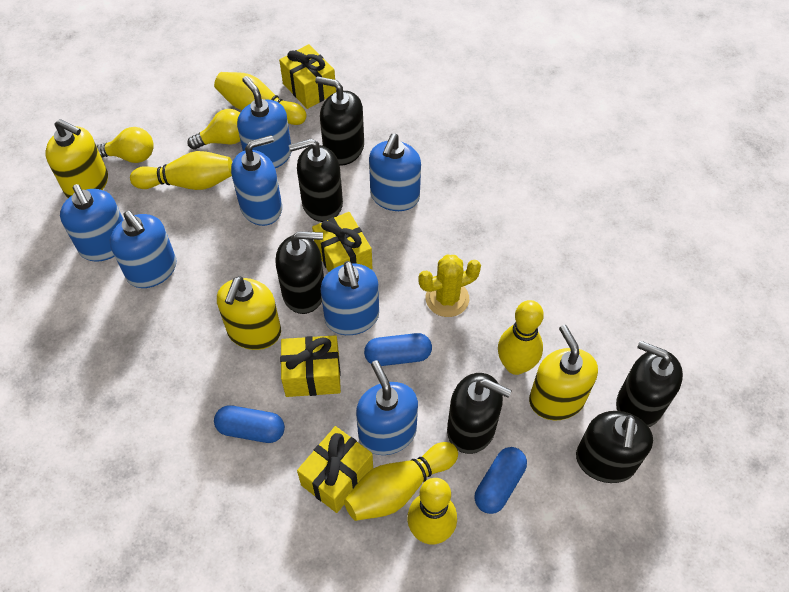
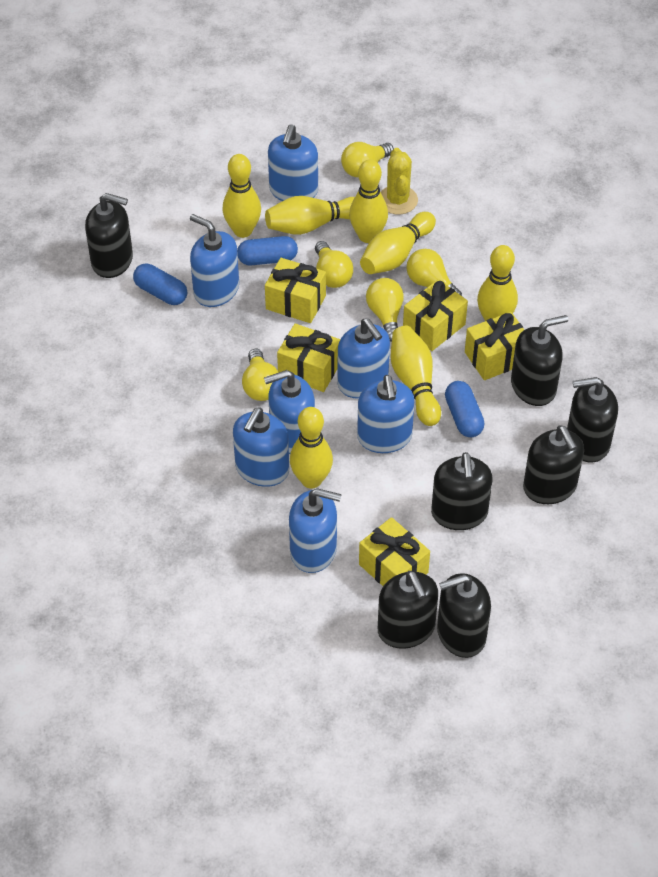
black soap dispenser: 6 -> 7
yellow bowling pin: 5 -> 7
yellow gift: 4 -> 5
yellow light bulb: 2 -> 5
yellow soap dispenser: 3 -> 0

